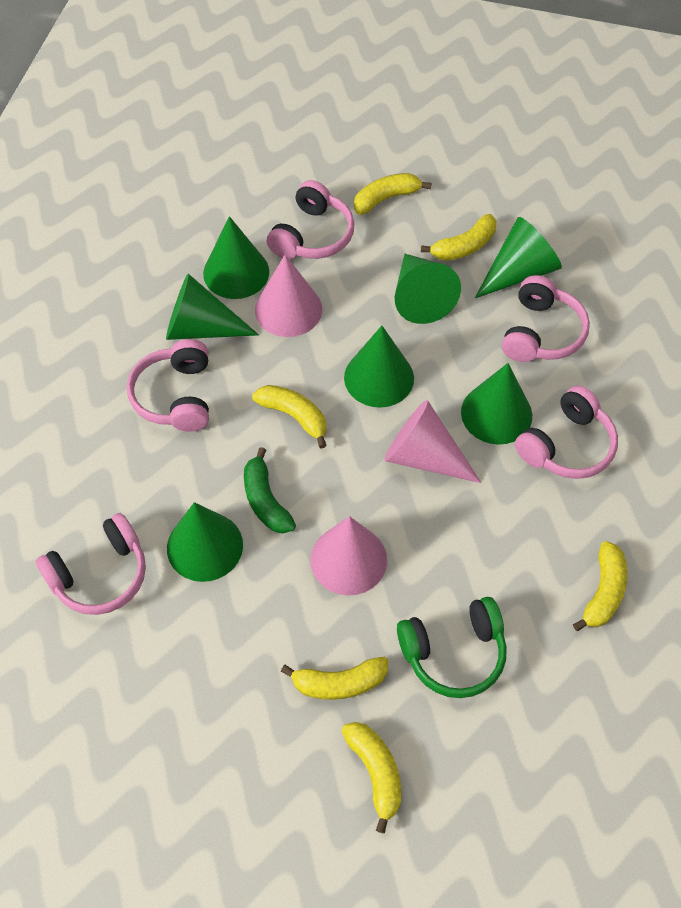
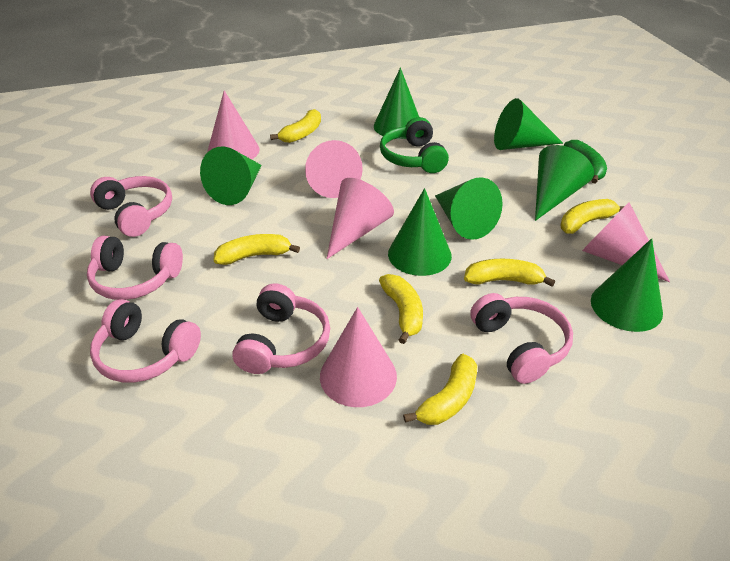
pink cone: 3 -> 5

